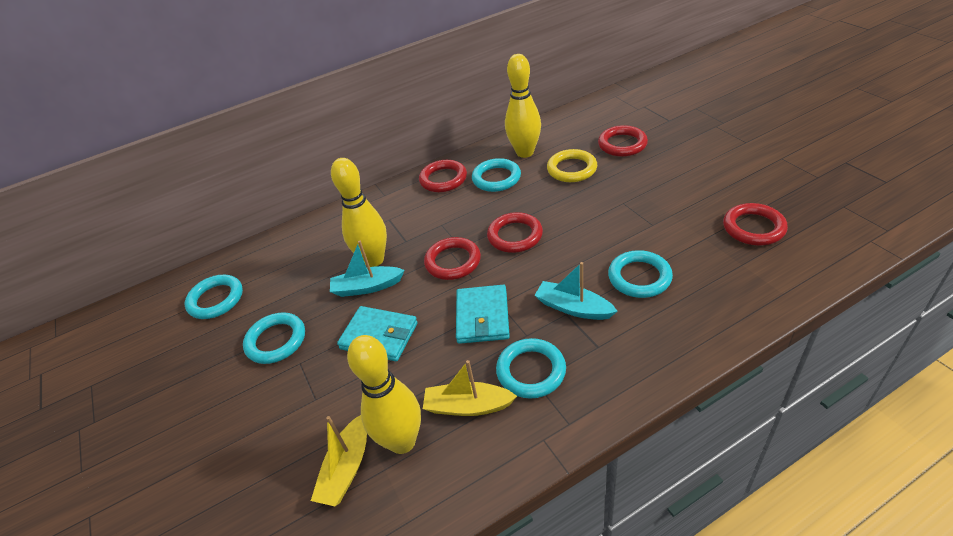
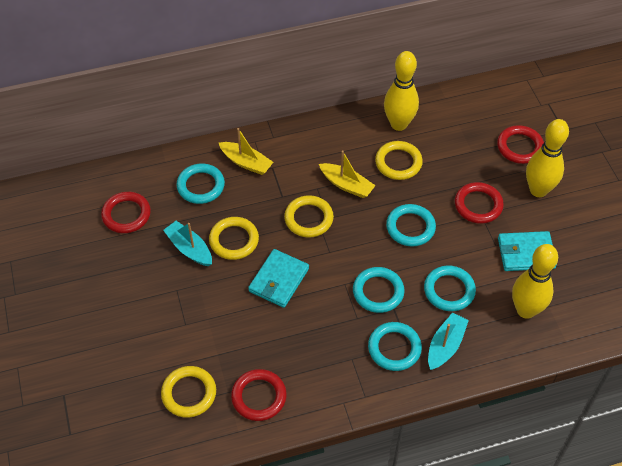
red ring: 5 -> 4
yellow ring: 1 -> 4

